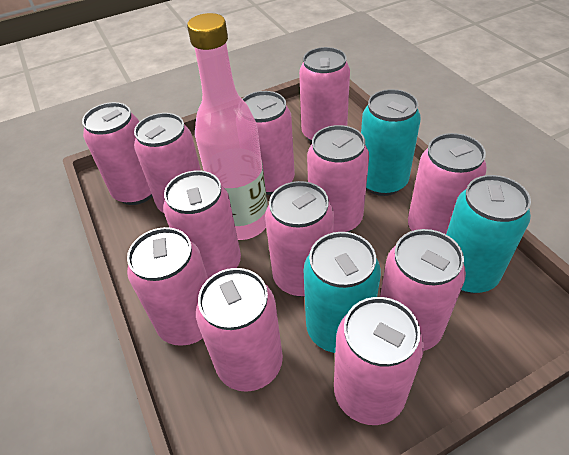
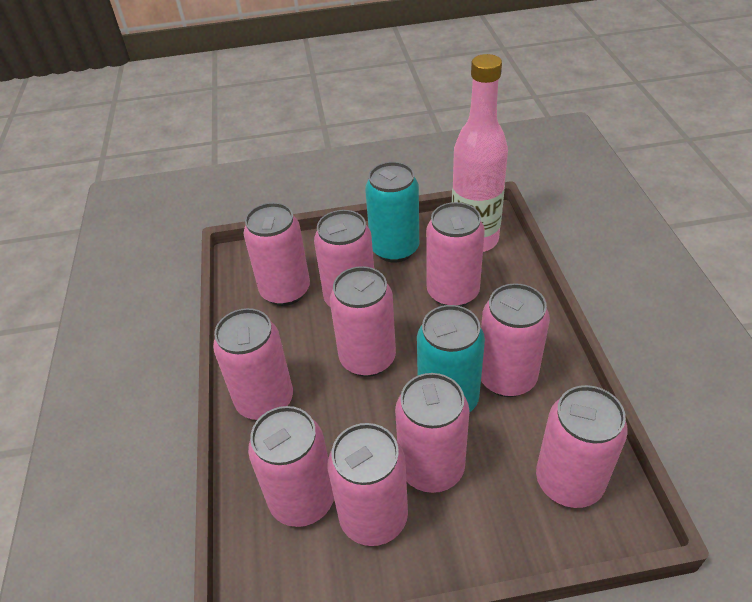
pink can: 12 -> 10
turquoise can: 3 -> 2

